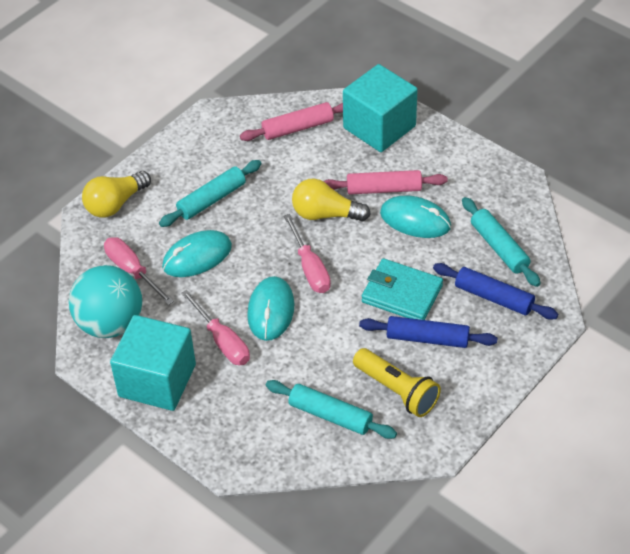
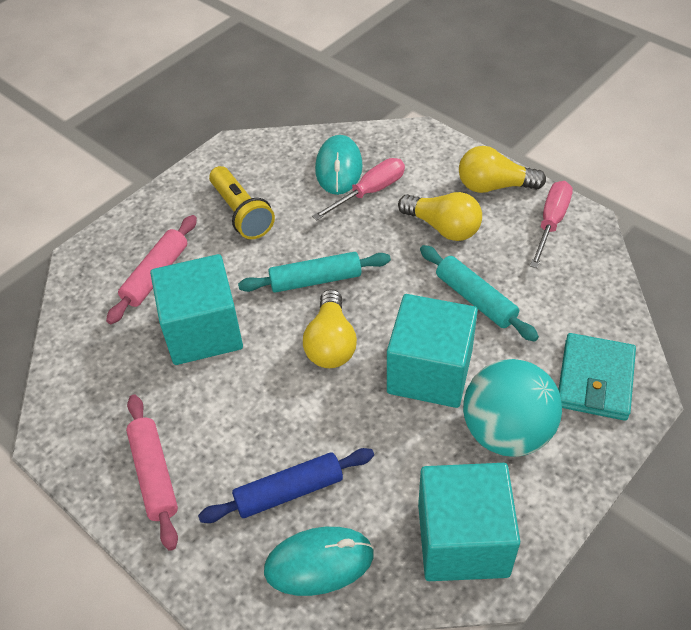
blue rolling pin: 2 -> 1
pink screwdriver: 3 -> 2
turquoise cube: 2 -> 3
turquoise mouse: 3 -> 2
turquoise rolling pin: 3 -> 2
yellow light bulb: 2 -> 3

